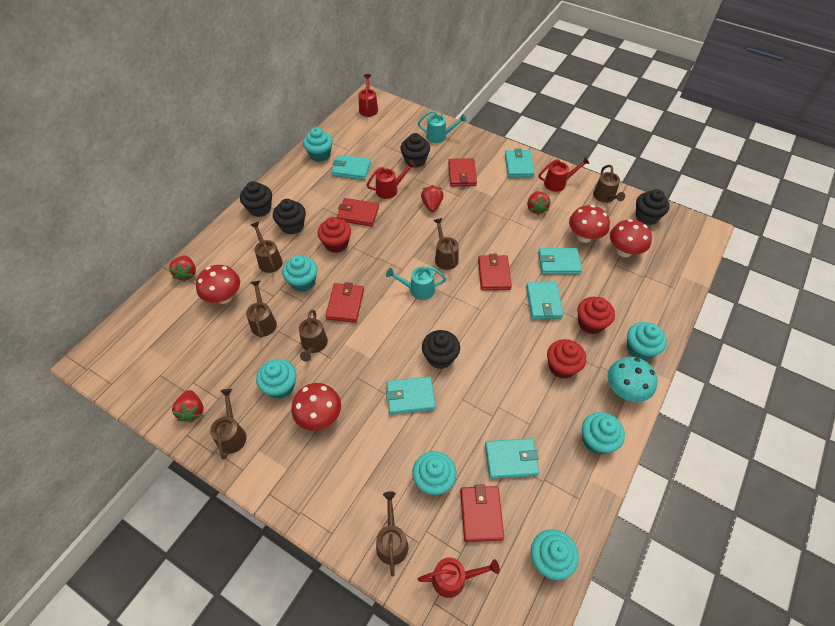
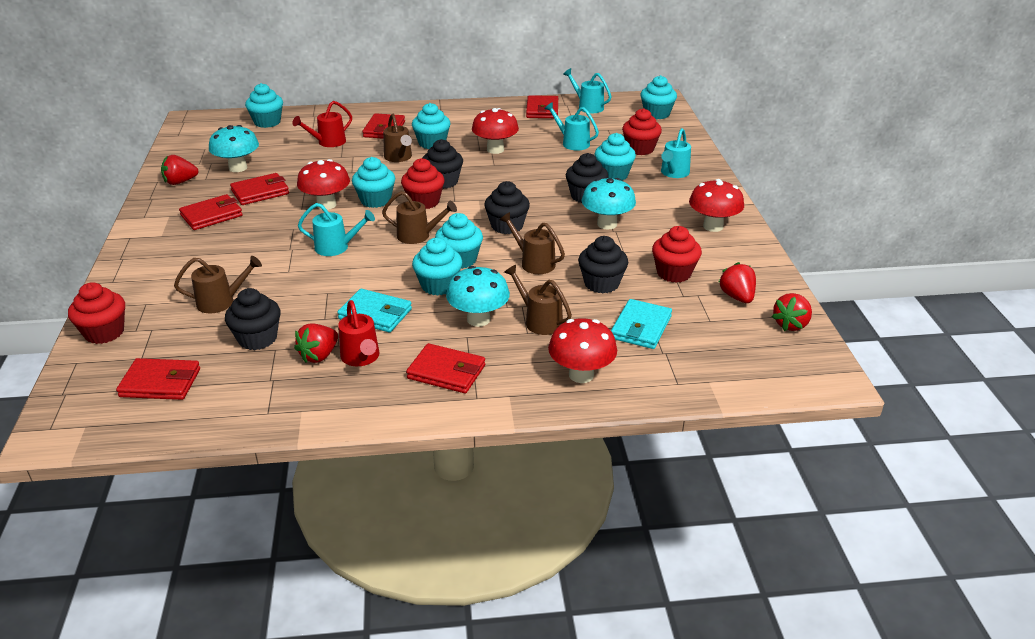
brown watering can: 7 -> 5
red cupcake: 3 -> 4
red wallet: 5 -> 6
red watering can: 4 -> 2
turquoise mushroom: 1 -> 3
turquoise wallet: 6 -> 2
turquoise watering can: 2 -> 4

